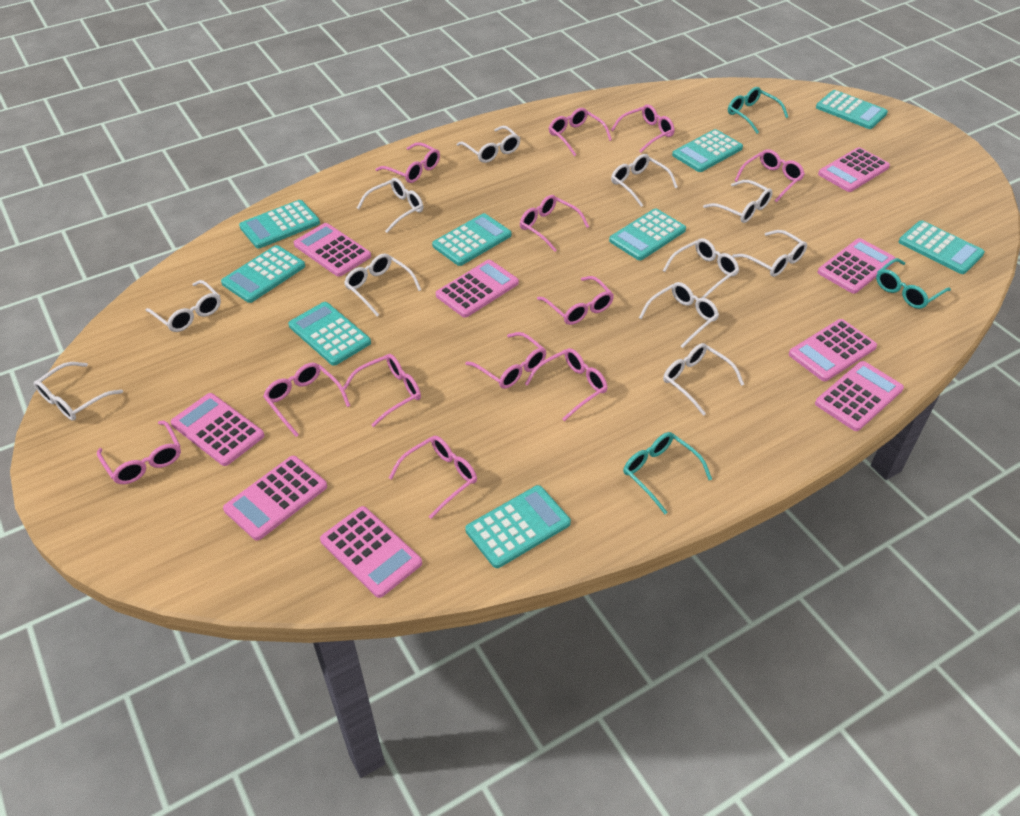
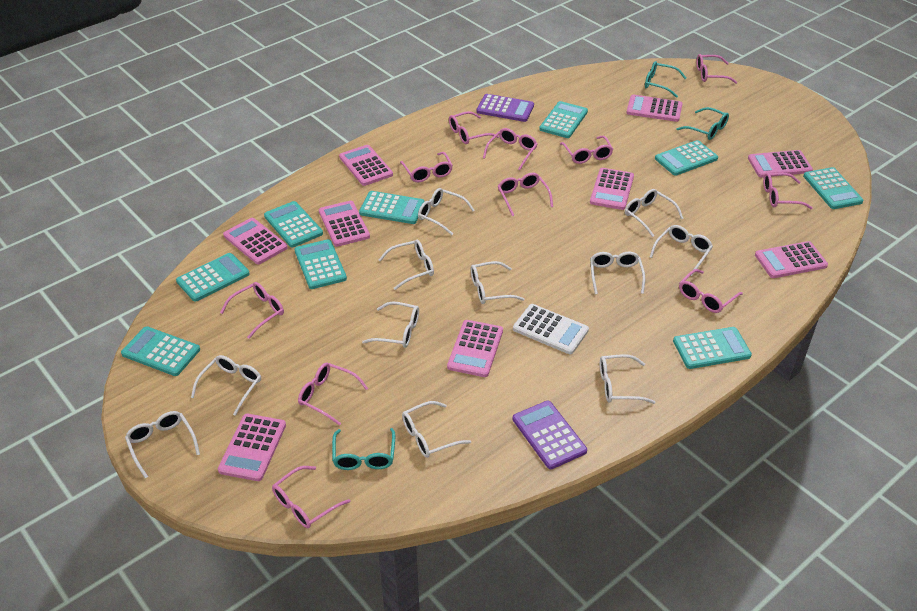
pink glasses: 12 -> 11
purple calculator: 0 -> 2
white calculator: 0 -> 1

